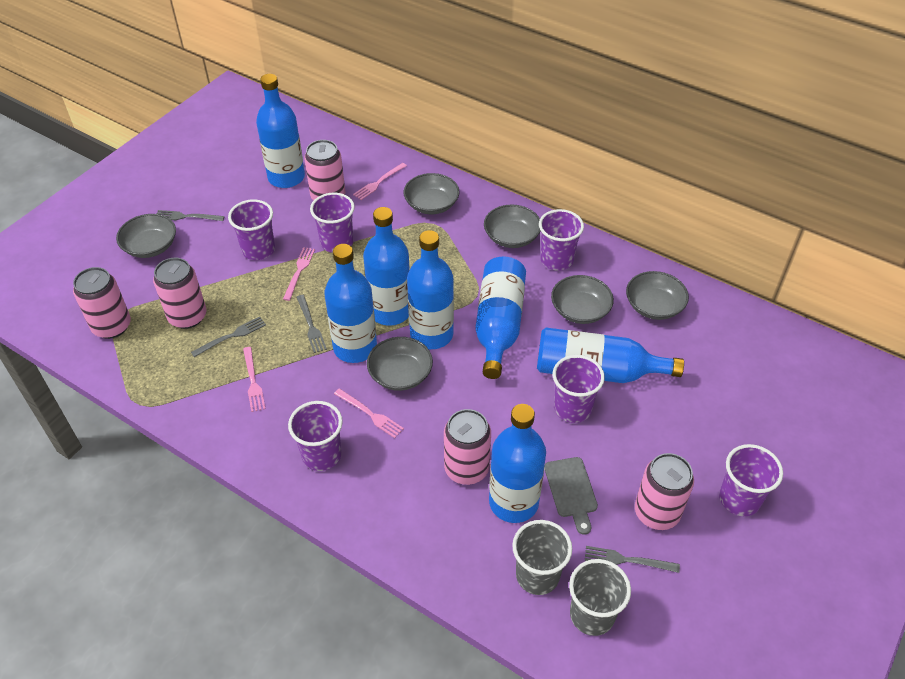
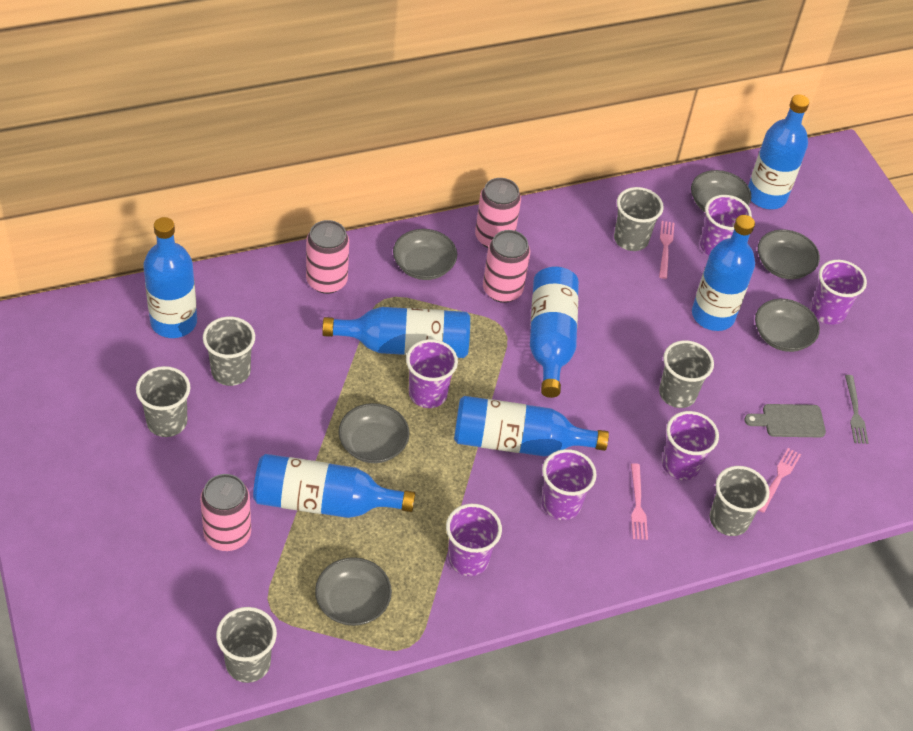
grey cup: 2 -> 6
grey fork: 4 -> 1
pink can: 5 -> 4
pink fork: 4 -> 3

